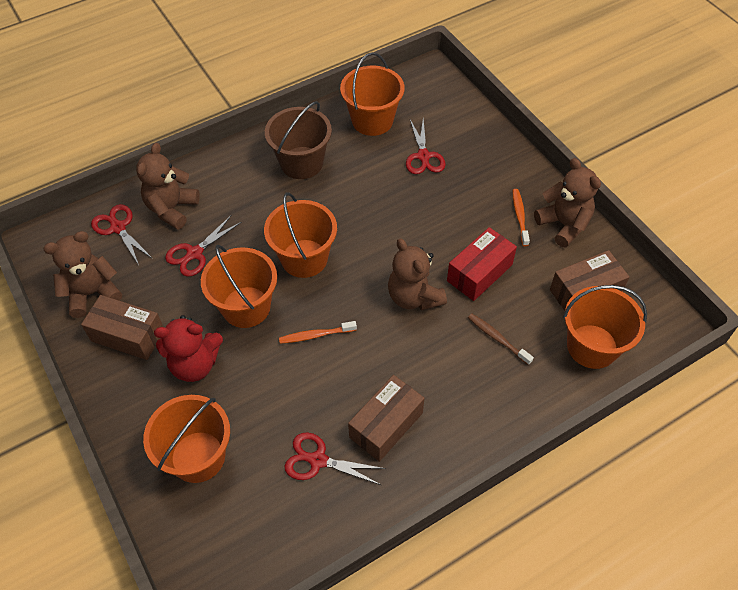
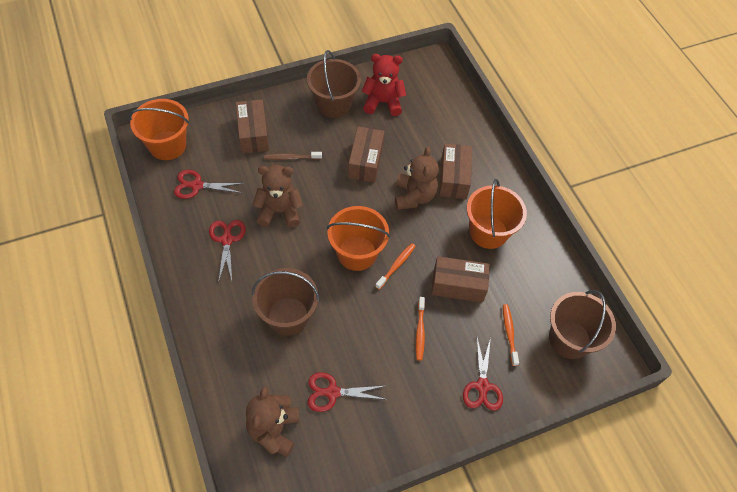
brown box: 3 -> 4
brown bucket: 1 -> 3
brown teddy bear: 4 -> 3
orange bucket: 5 -> 3
orange toothbrush: 2 -> 3
red box: 1 -> 0

